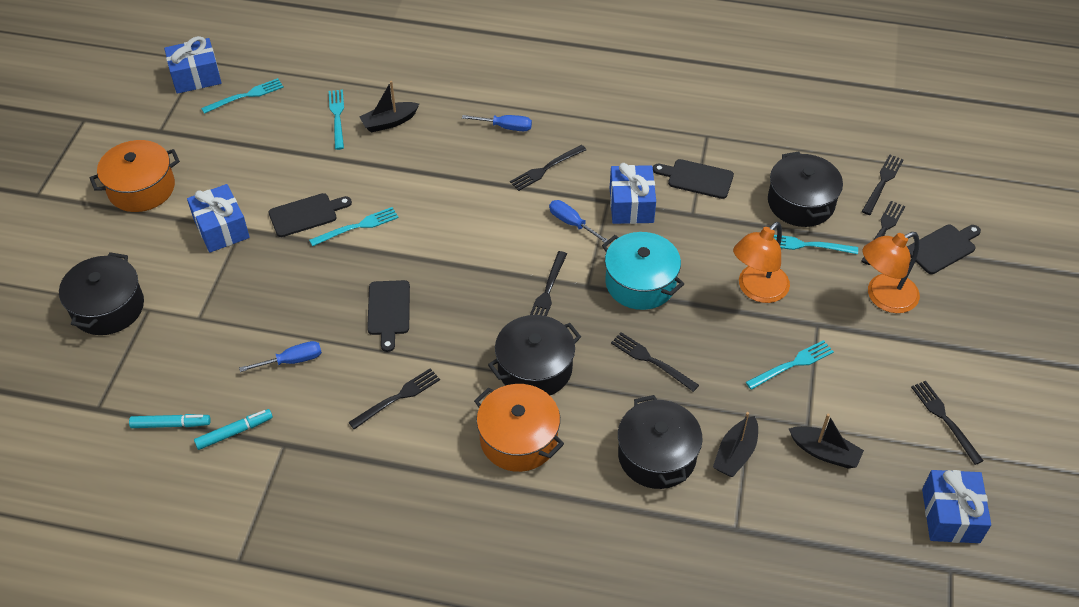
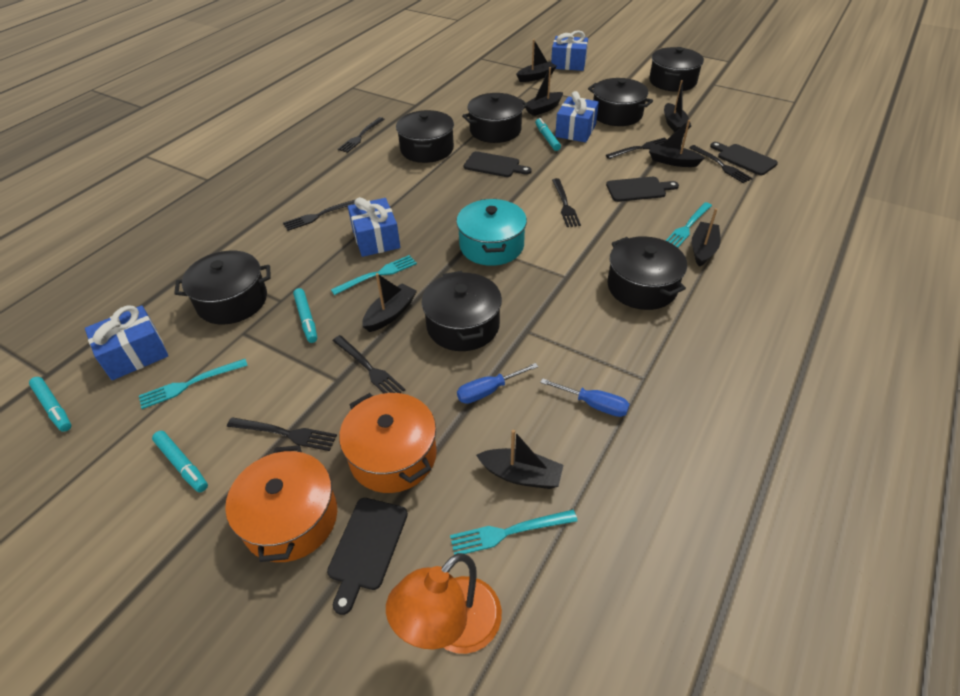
black boat: 3 -> 7
black pot: 4 -> 7
blue screwdriver: 3 -> 2
orange lamp: 2 -> 1
turquoise fork: 5 -> 4
turquoise marker: 2 -> 4

